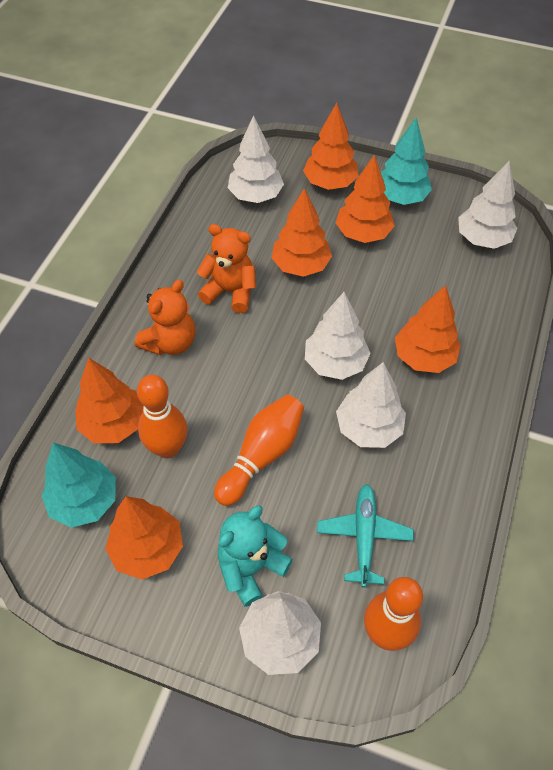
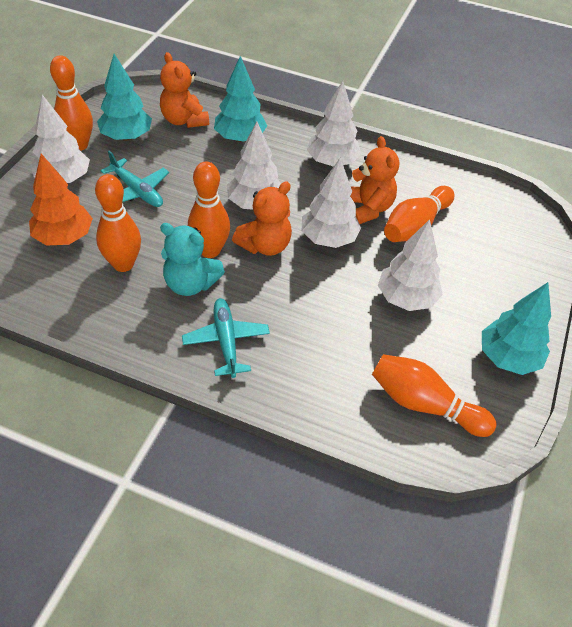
orange bowling pin: 3 -> 5
orange teddy bear: 2 -> 3
orange tree: 6 -> 1
turquoise plane: 1 -> 2
turquoise tree: 2 -> 3

